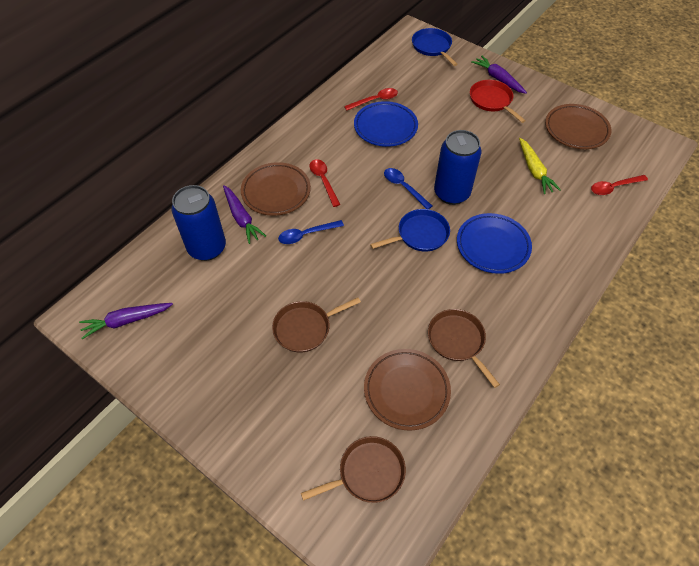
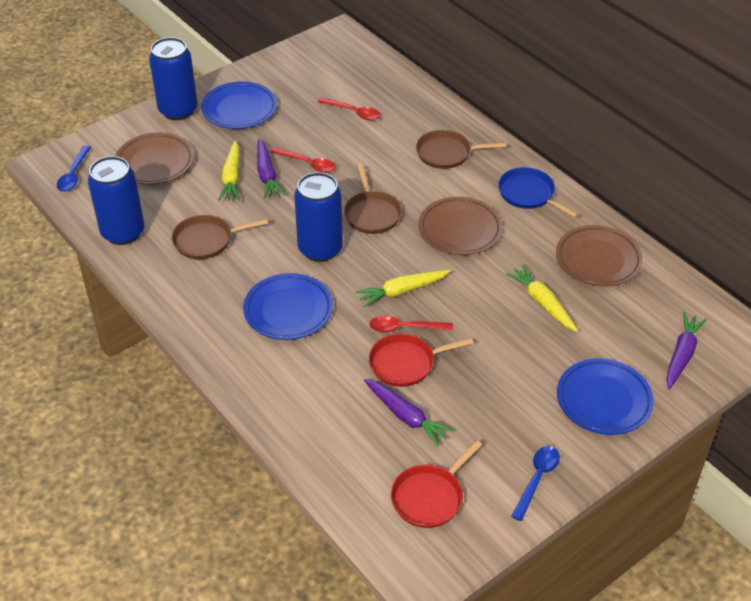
blue can: 2 -> 3
blue pan: 2 -> 1
blue plate: 2 -> 3
red pan: 1 -> 2
yellow carrot: 1 -> 3

